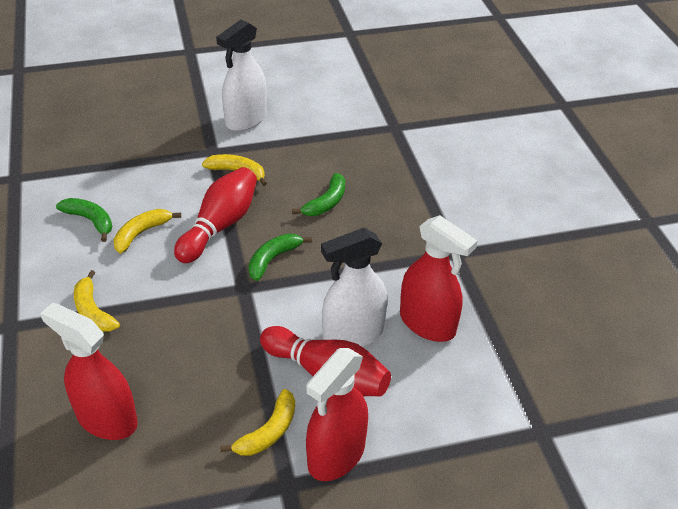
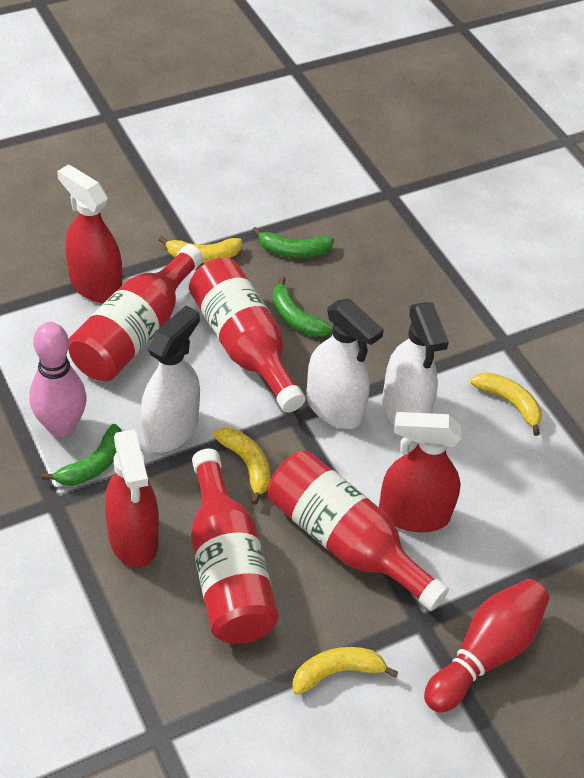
pink bowling pin: 0 -> 1
red bottle: 0 -> 4
red bowling pin: 2 -> 1
white spray bottle: 2 -> 3

